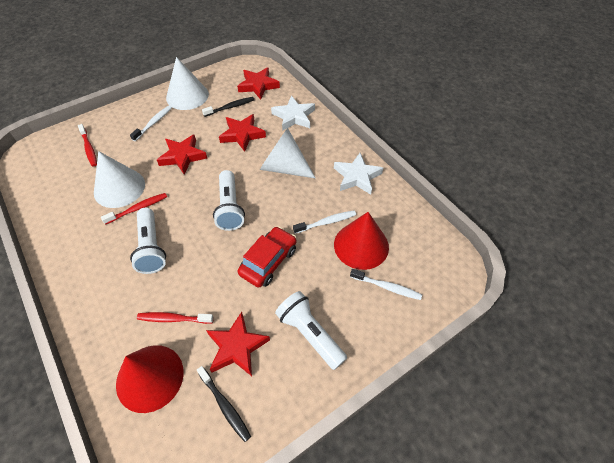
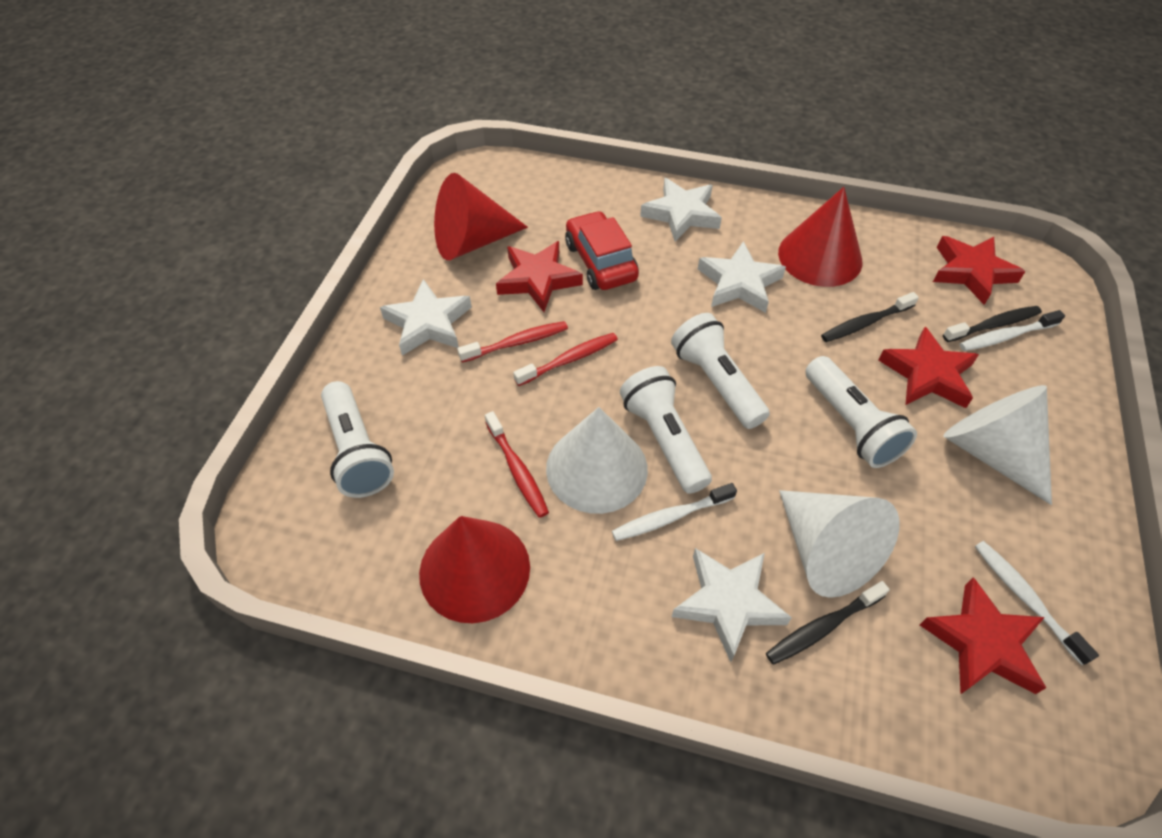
black toothbrush: 2 -> 3
red cone: 2 -> 3
white flashlight: 3 -> 4
white star: 2 -> 4

